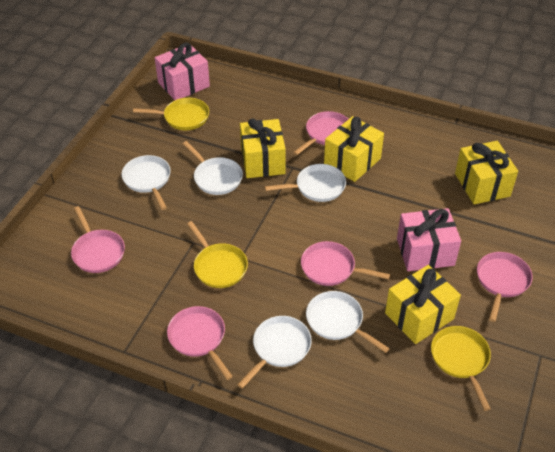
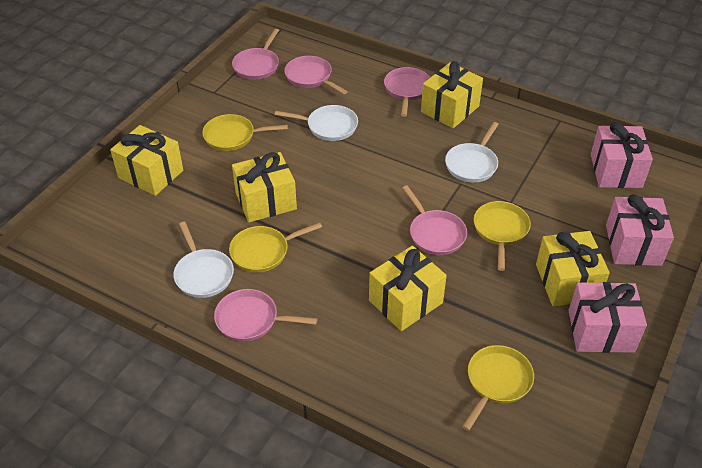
pink gift: 2 -> 3
white pan: 5 -> 3
yellow gift: 4 -> 5
yellow pan: 3 -> 4

